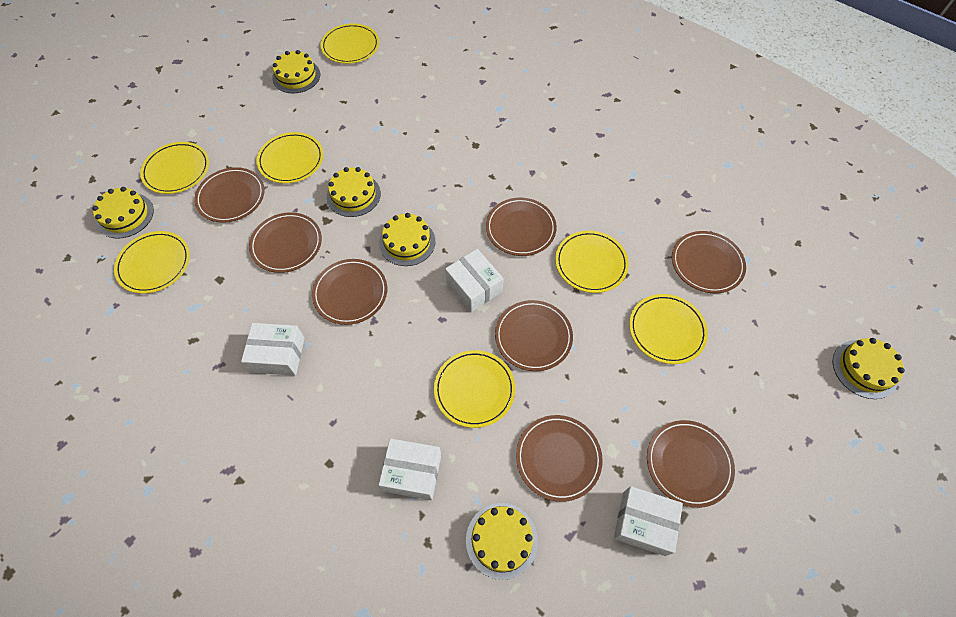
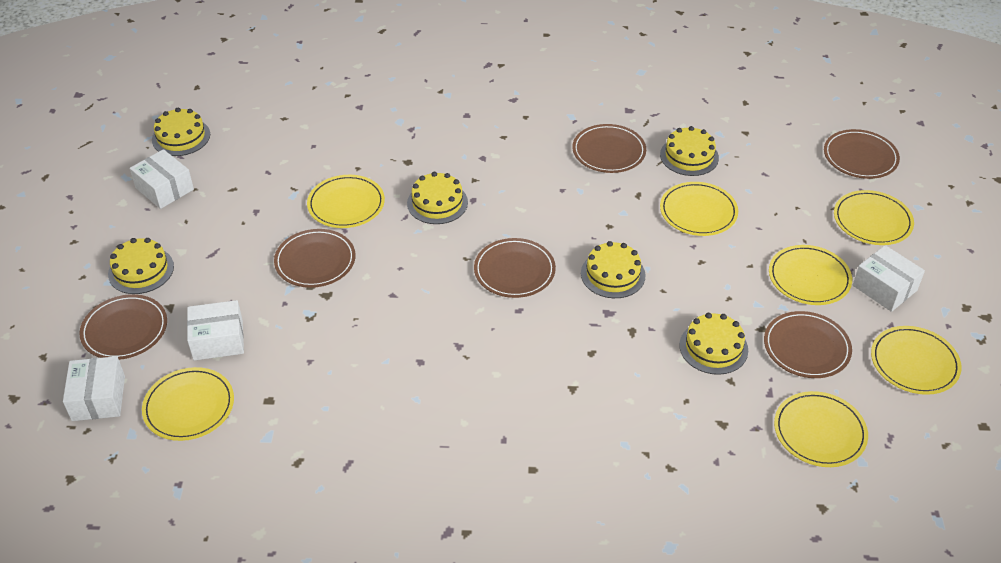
brown plate: 8 -> 6

